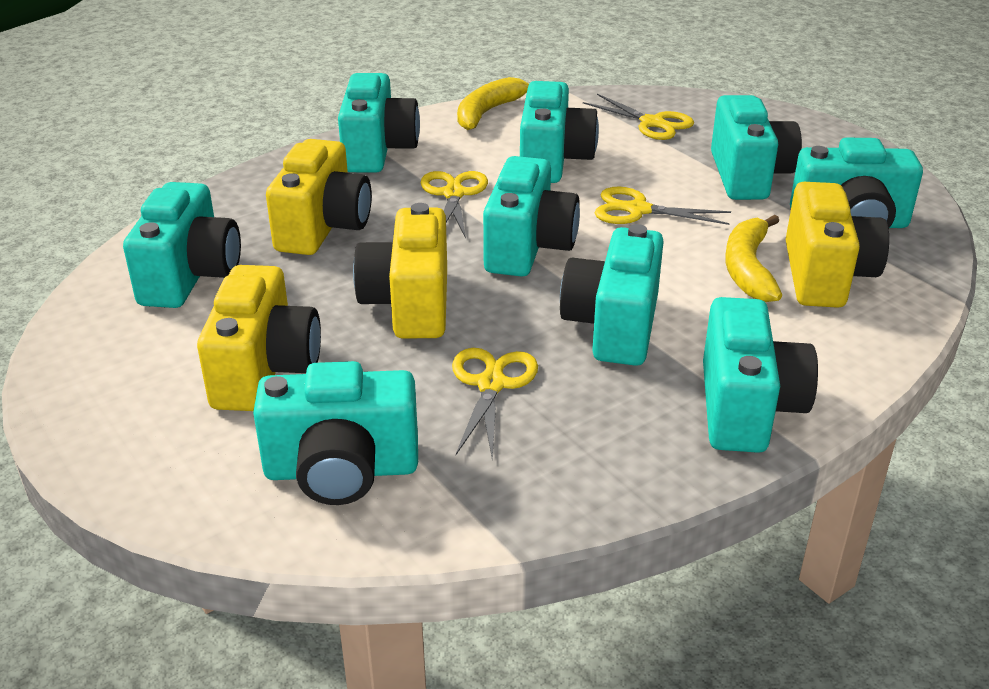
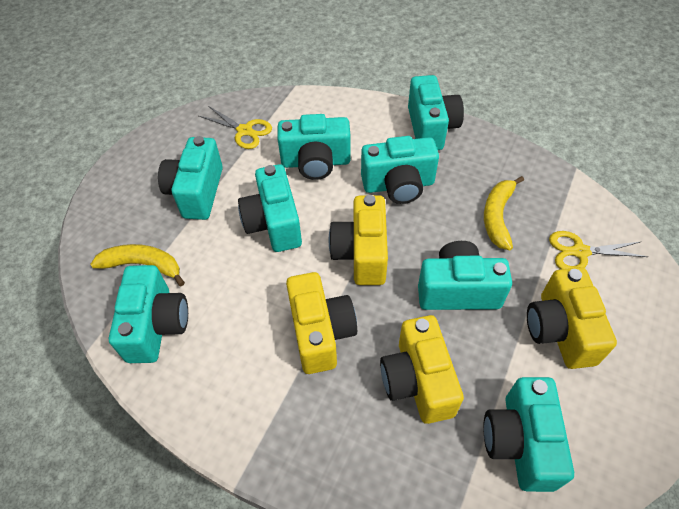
turquoise camera: 9 -> 8
yellow scissors: 4 -> 2

